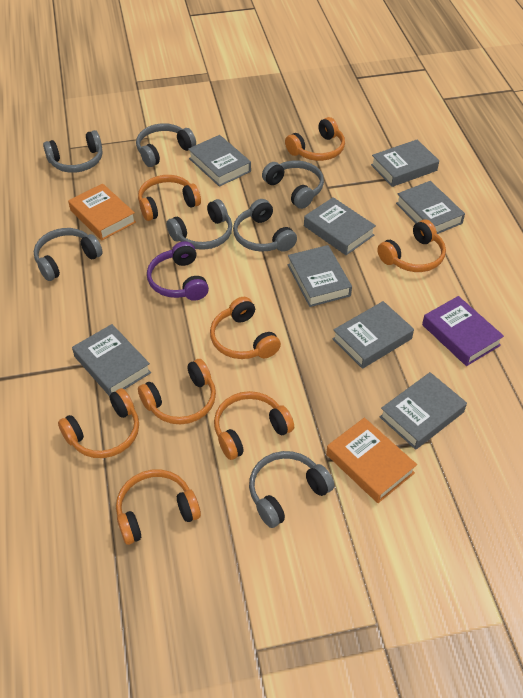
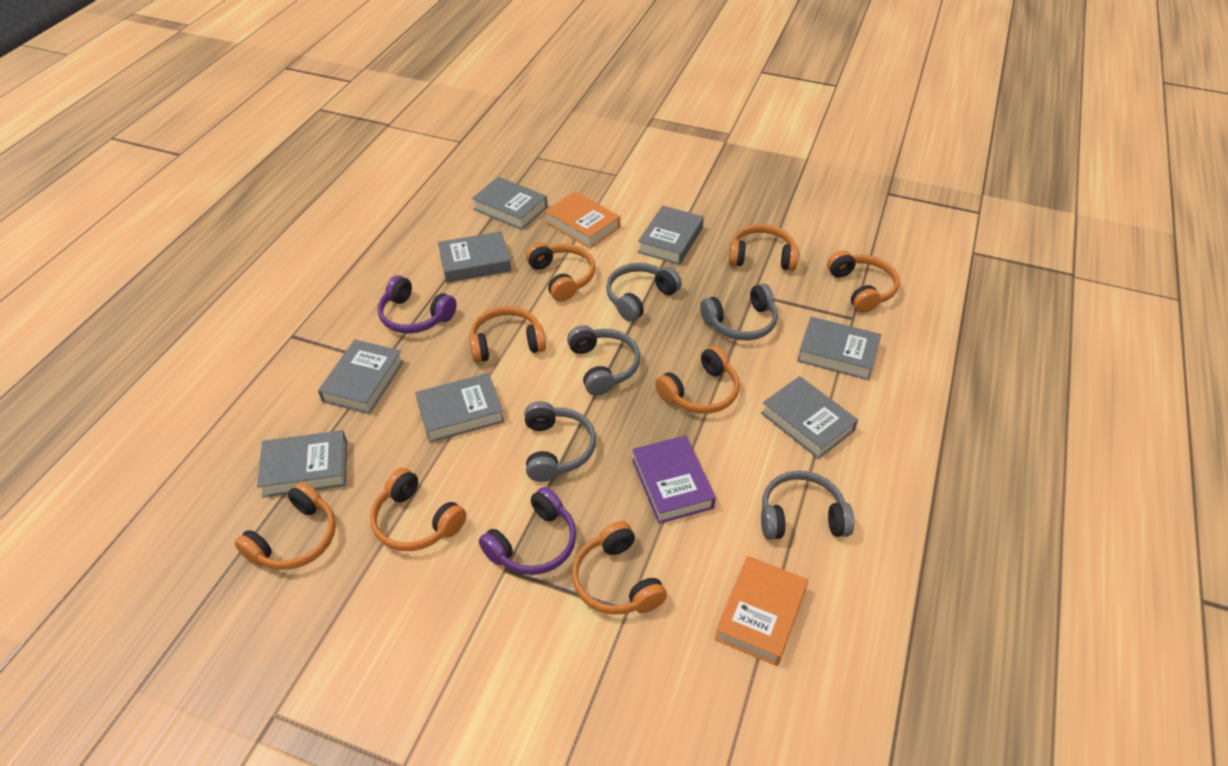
grey headphones: 7 -> 5
purple headphones: 1 -> 2

